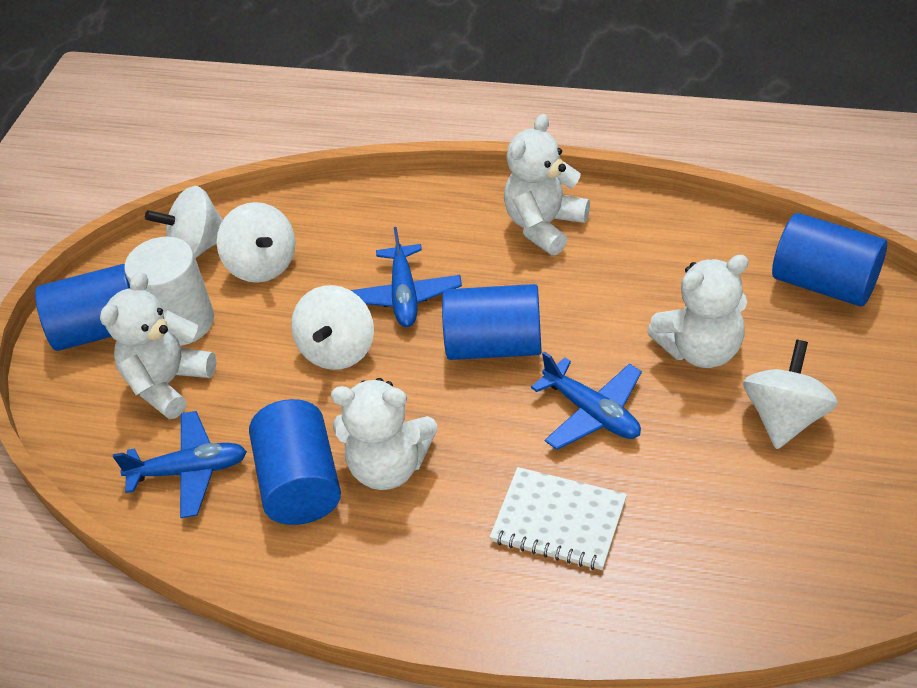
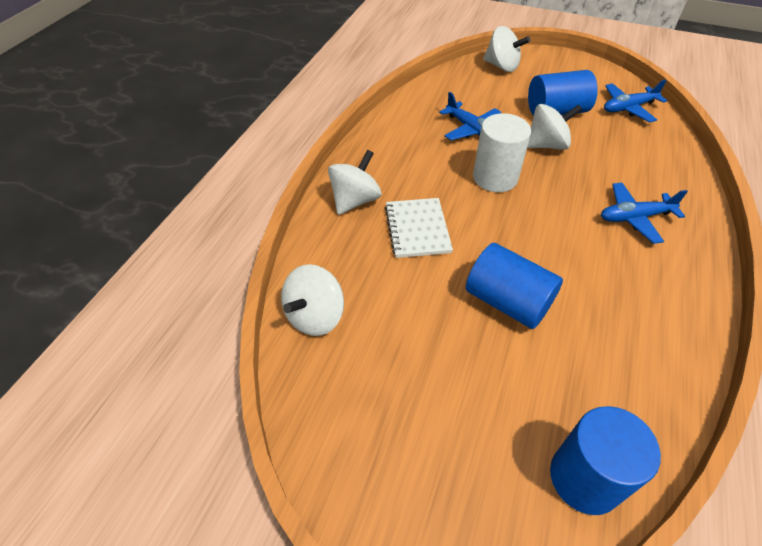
blue cylinder: 4 -> 3
white teddy bear: 4 -> 0

